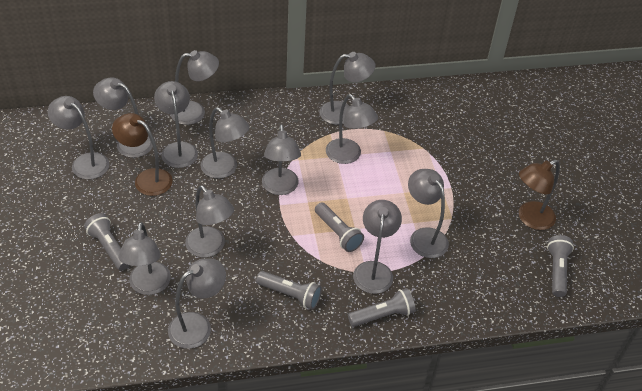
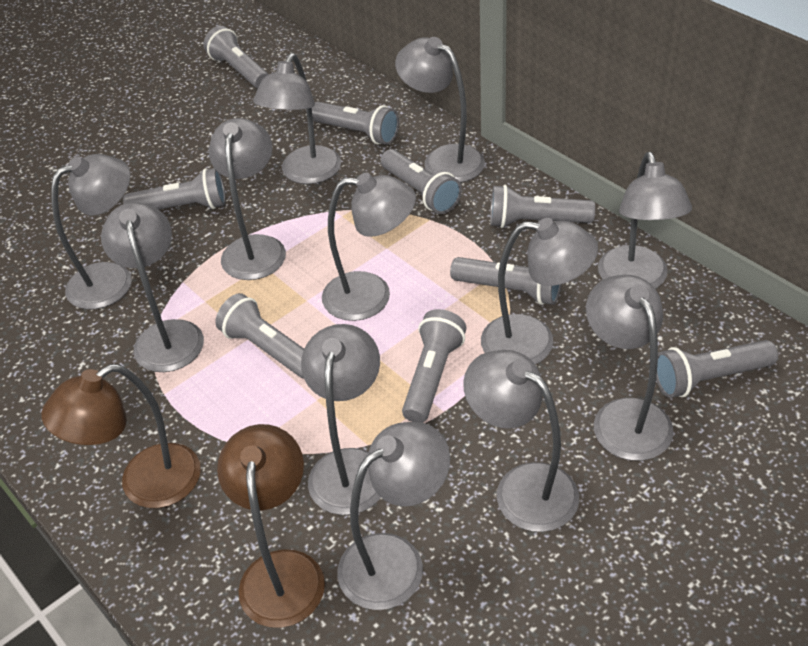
grey flashlight: 5 -> 9
grey lamp: 13 -> 12

